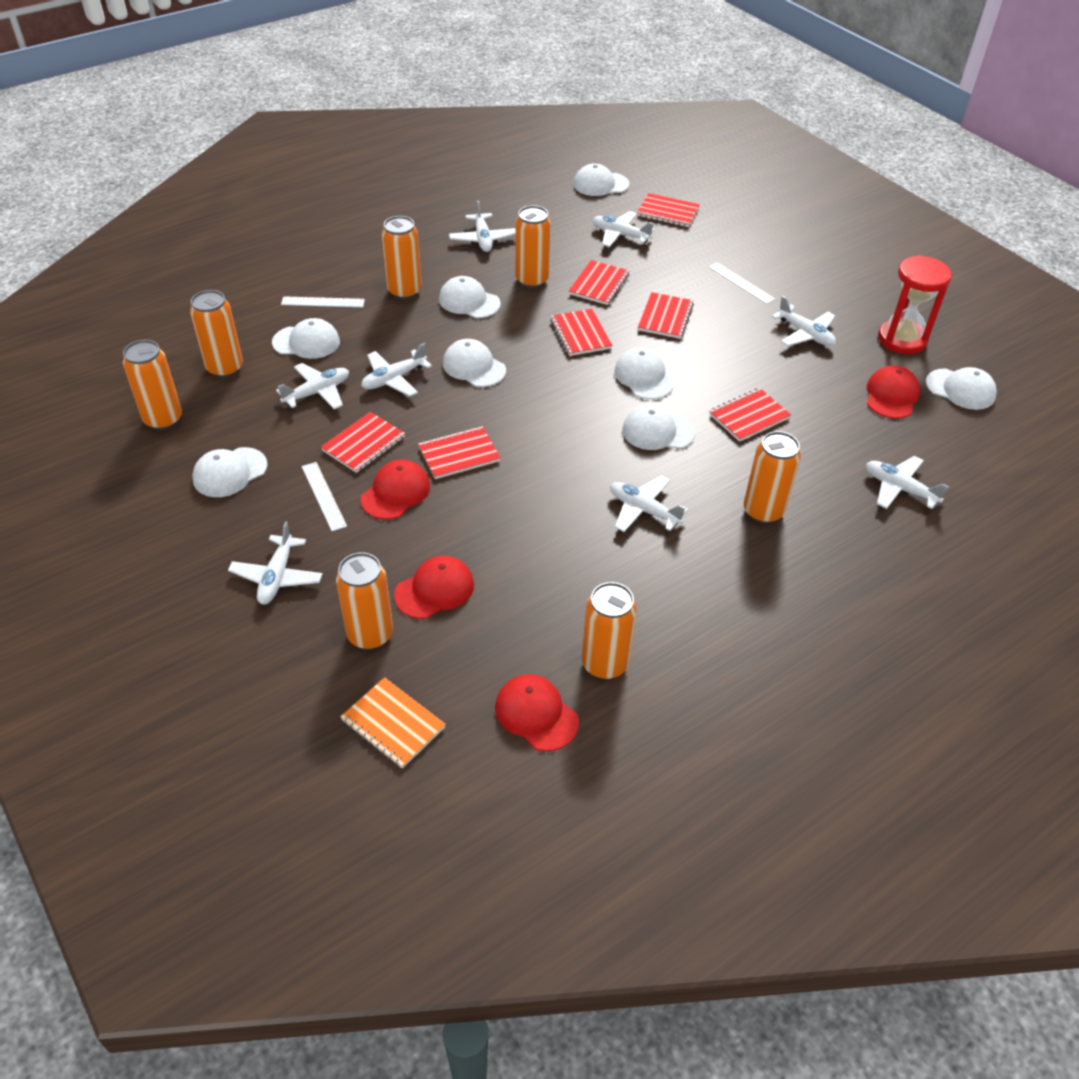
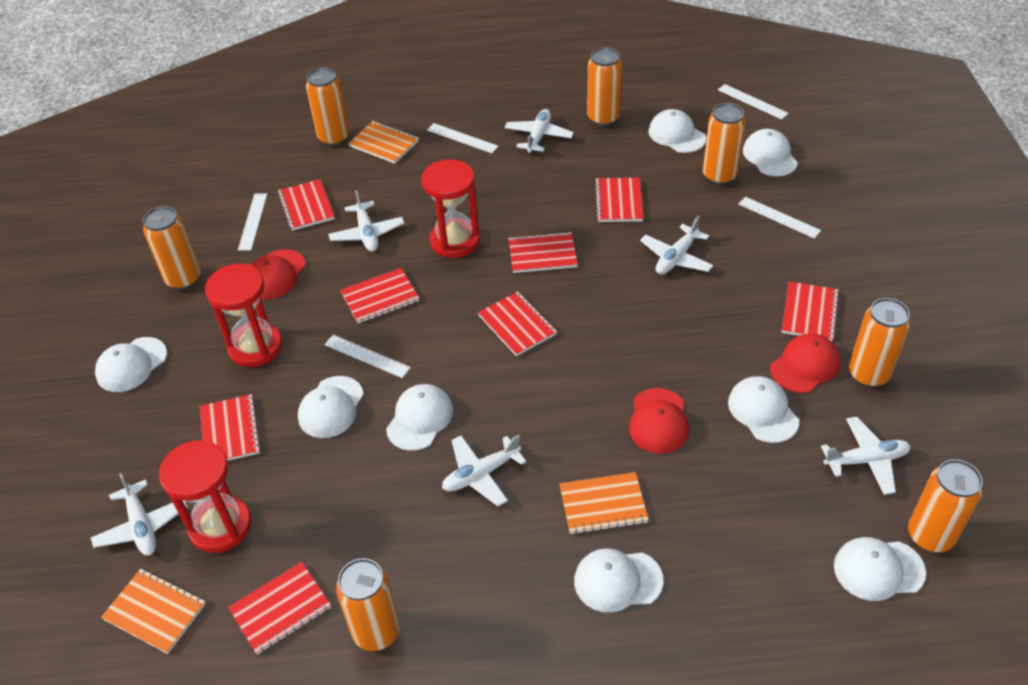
orange notebook: 1 -> 3
red cap: 4 -> 3
red hourglass: 1 -> 3
red notebook: 7 -> 8
white plane: 8 -> 6
white ruler: 3 -> 5

